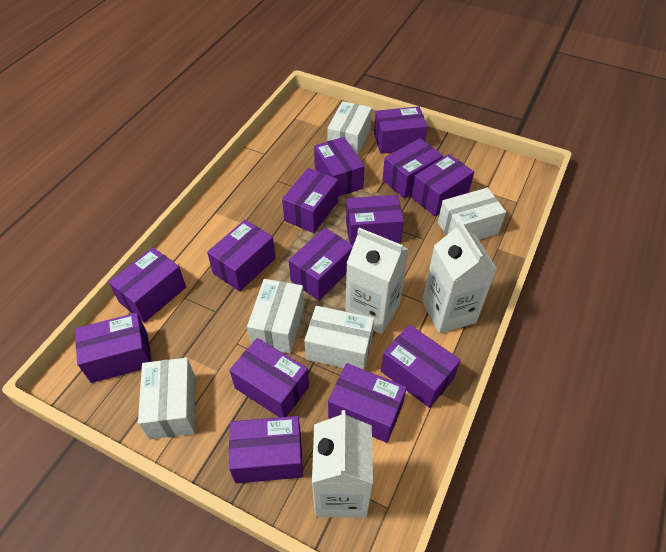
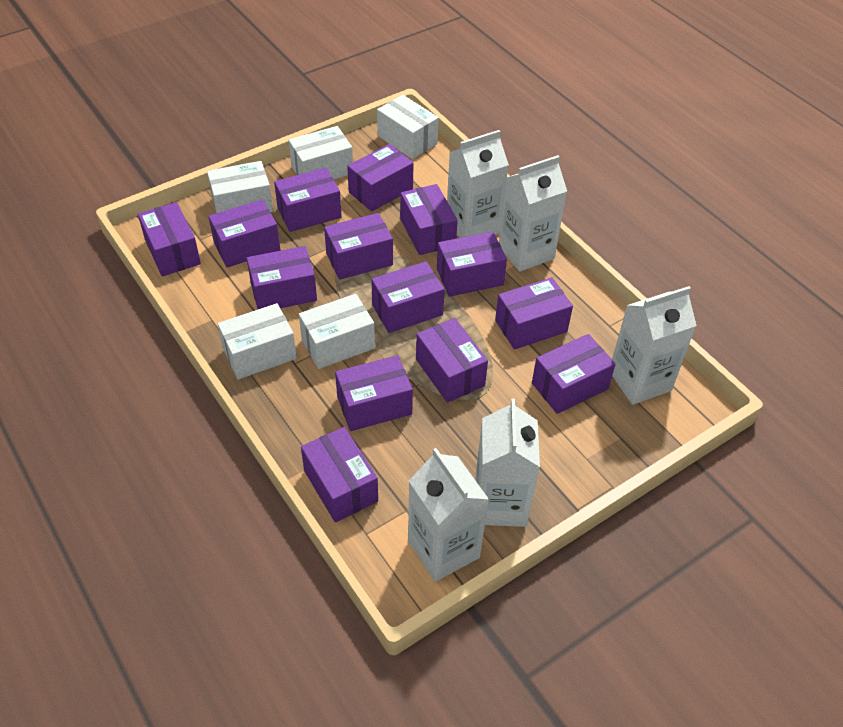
white carton: 3 -> 5

